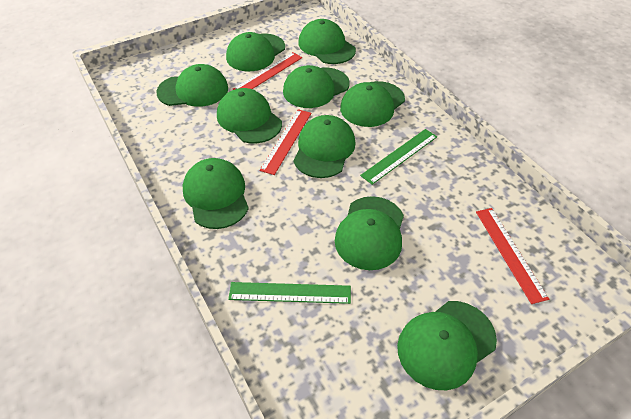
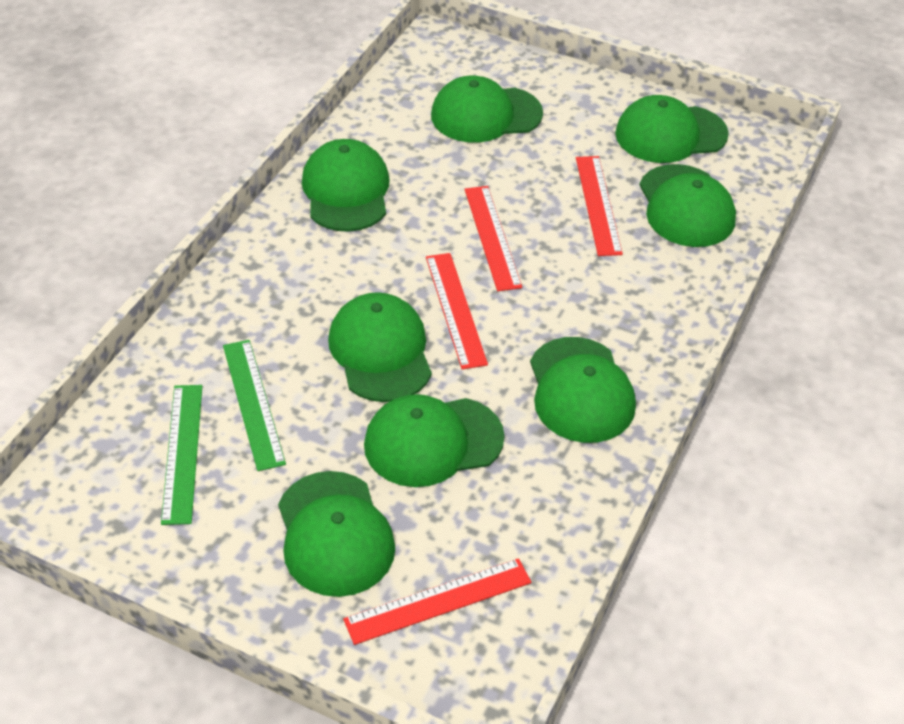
green cap: 10 -> 8
red ruler: 3 -> 4

